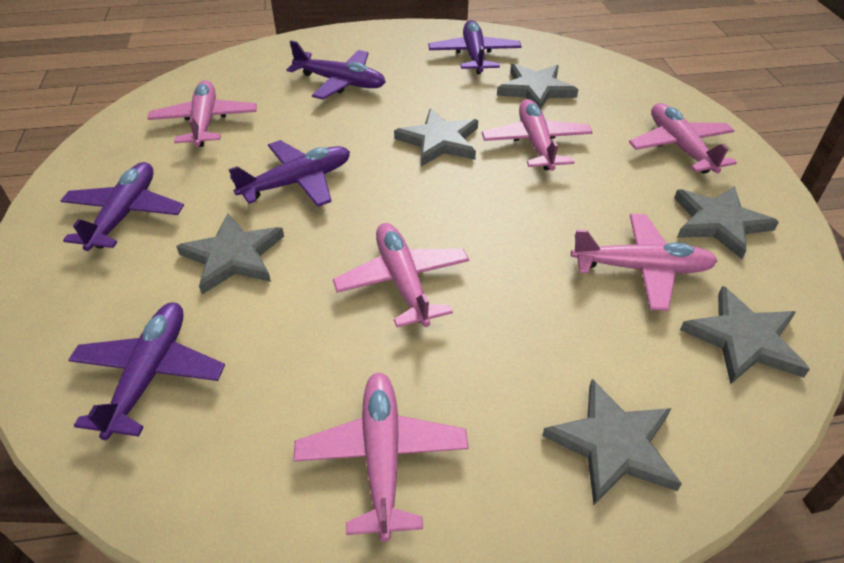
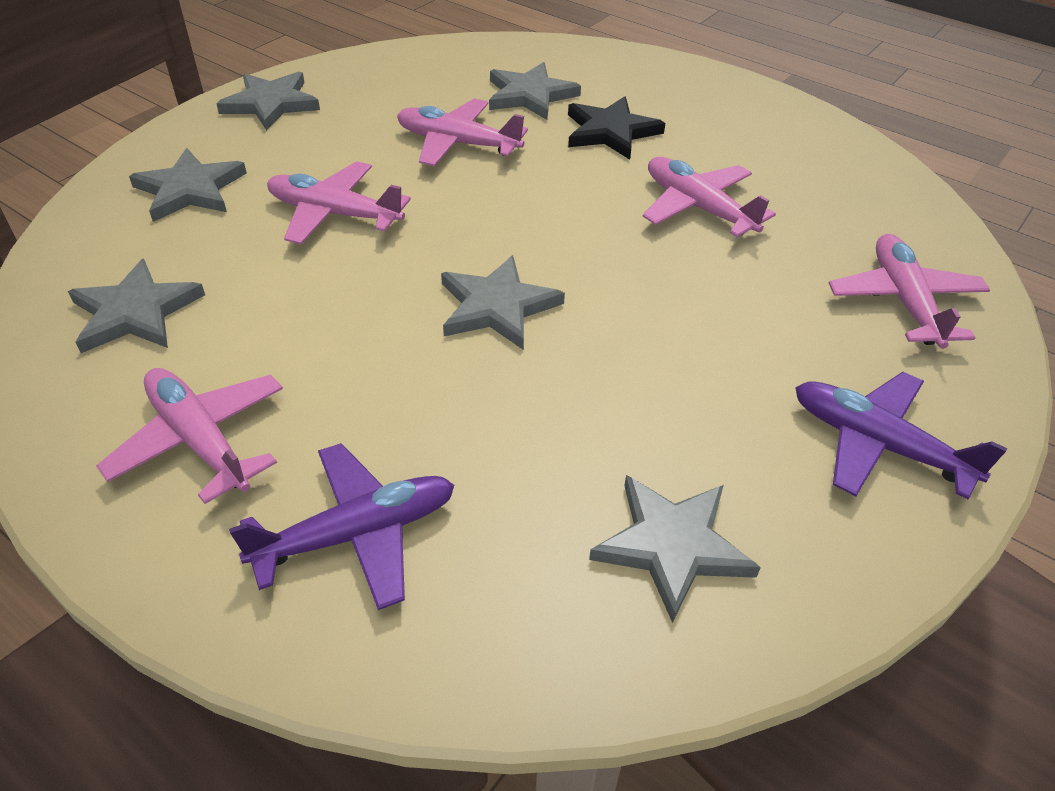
black star: 0 -> 1
pink plane: 6 -> 5
purple plane: 5 -> 2

